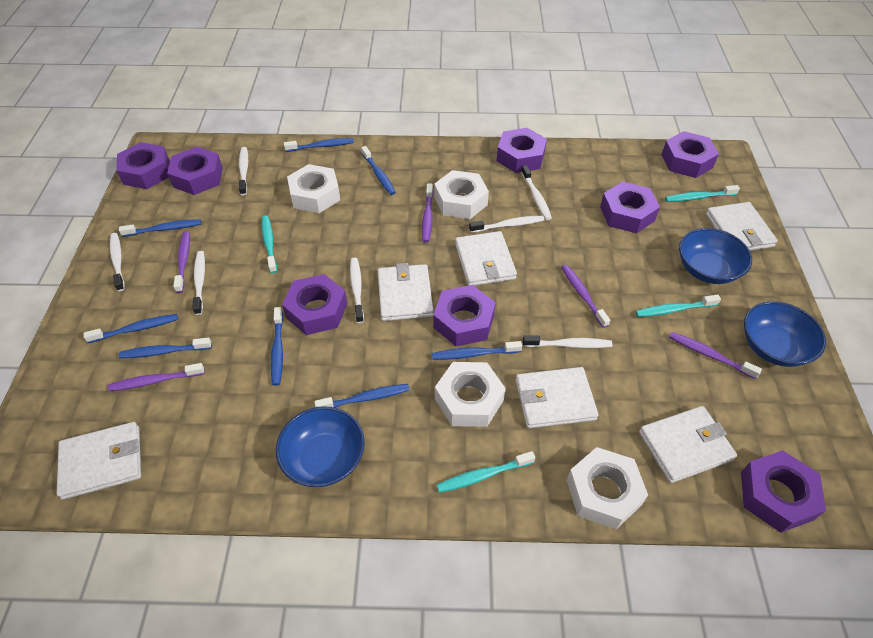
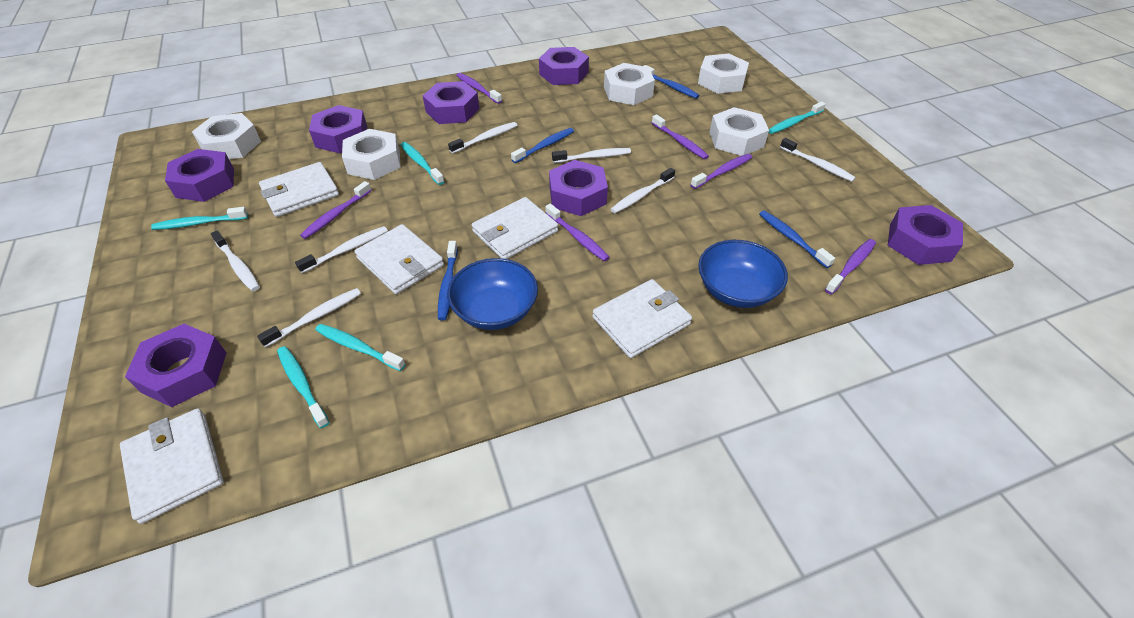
blue bowl: 3 -> 2
blue toothbrush: 8 -> 4
purple nut: 8 -> 7
purple toothbrush: 5 -> 6
turquoise toothbrush: 4 -> 5
white nut: 4 -> 5
white wallet: 6 -> 5

